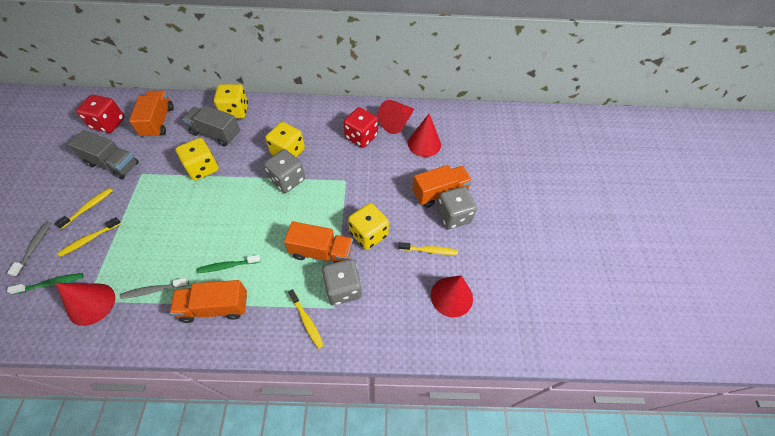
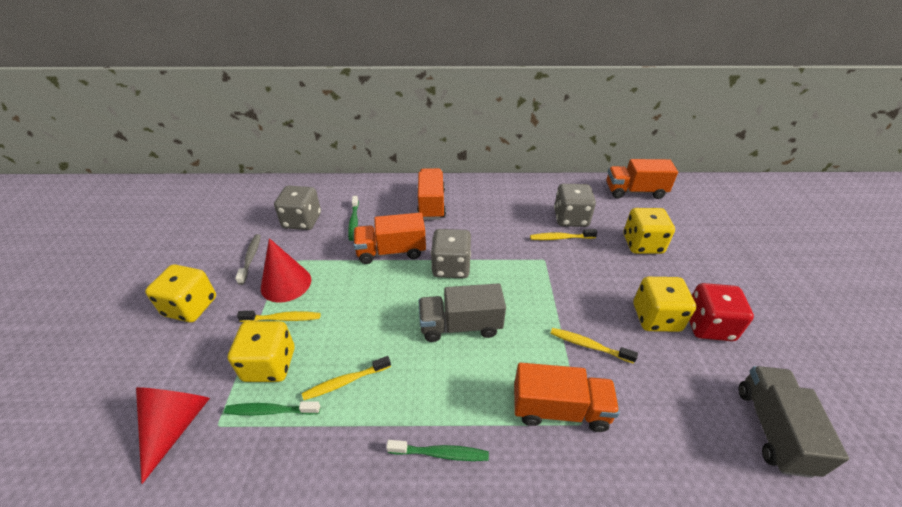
green toothbrush: 2 -> 3
grey toothbrush: 2 -> 1
red cone: 4 -> 2
red dice: 2 -> 1

